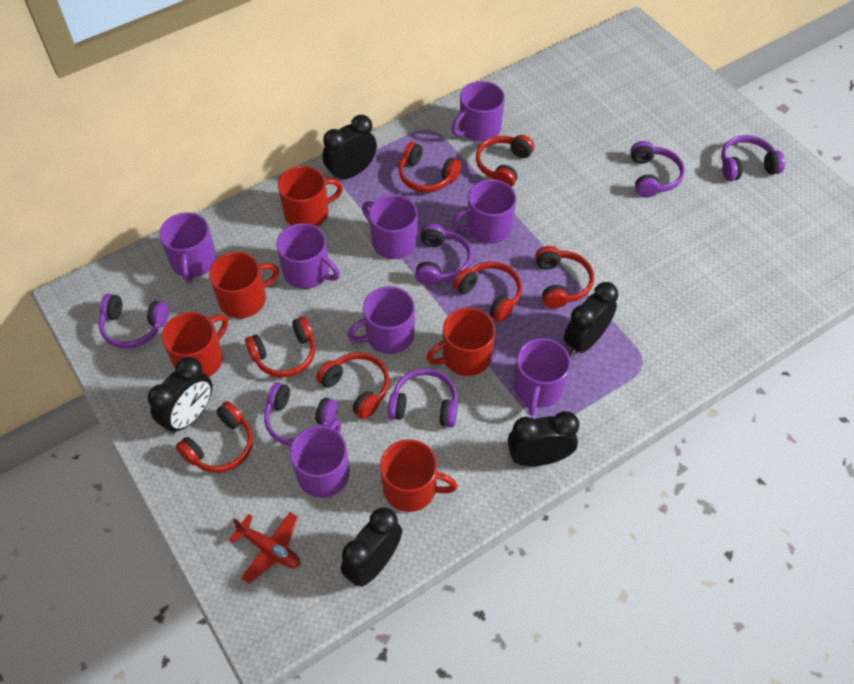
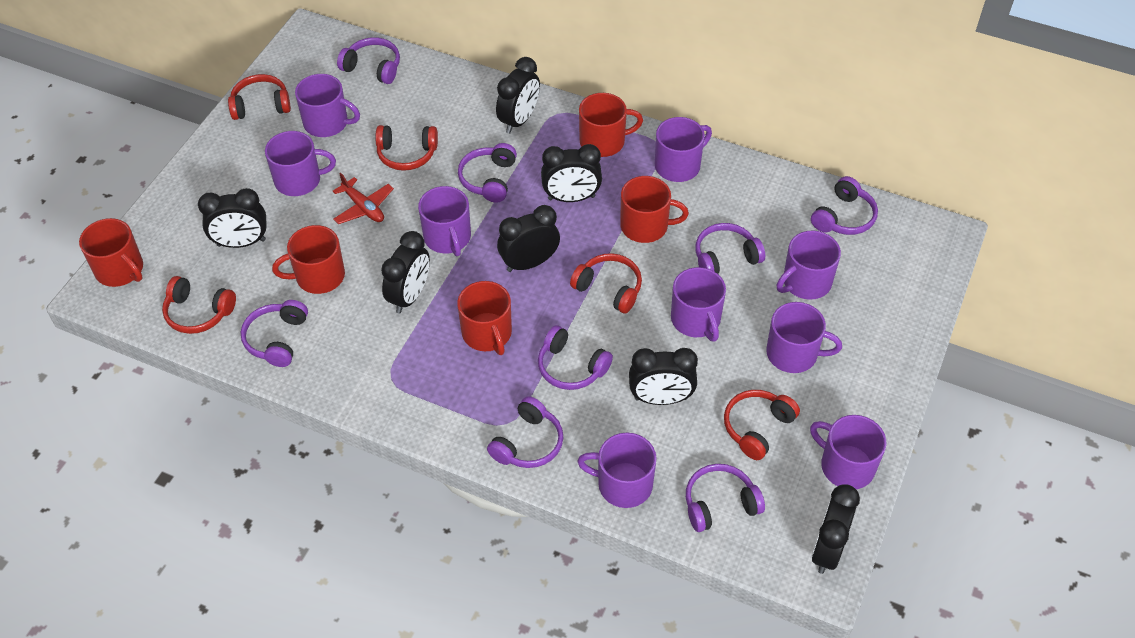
black clock: 5 -> 7
purple headphones: 6 -> 8
purple mug: 8 -> 9
red headphones: 7 -> 5

